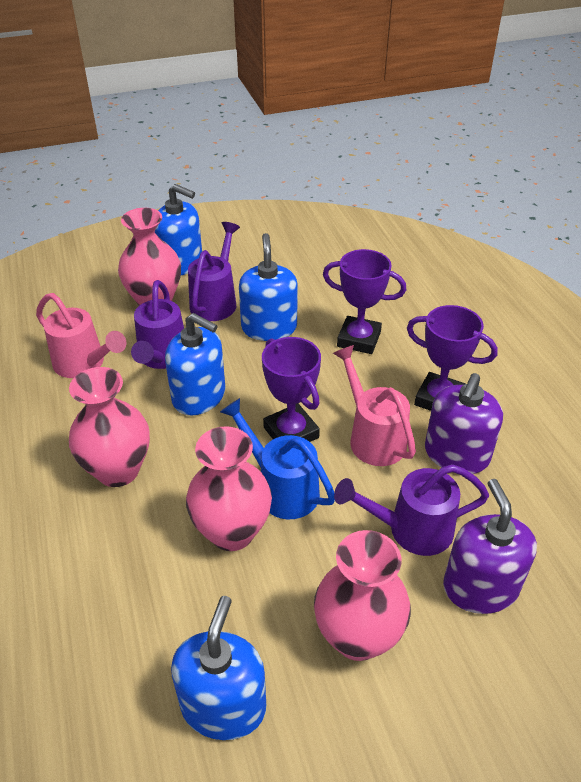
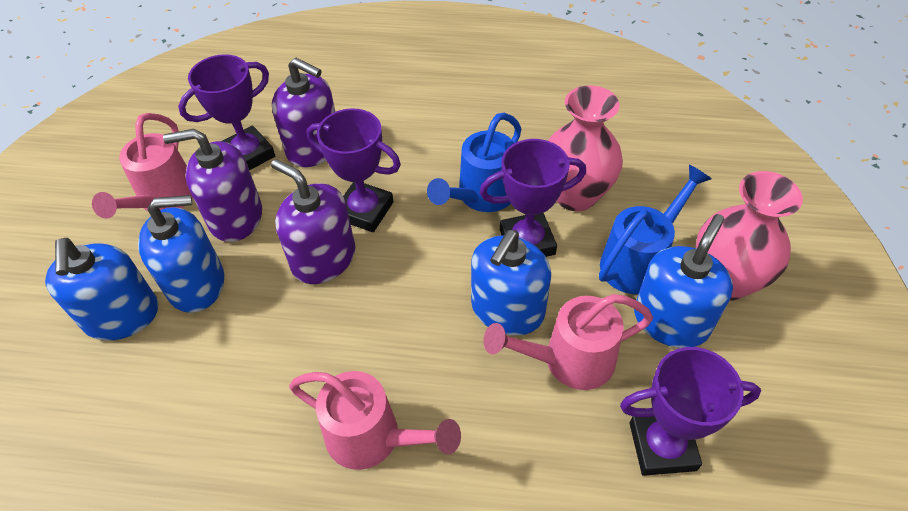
blue watering can: 1 -> 2
pink vase: 4 -> 2
pink watering can: 2 -> 3
purple soap dispenser: 2 -> 3
purple trophy: 3 -> 4
purple watering can: 3 -> 0

